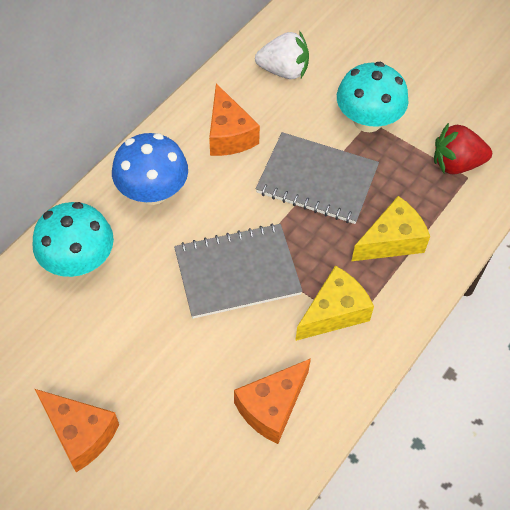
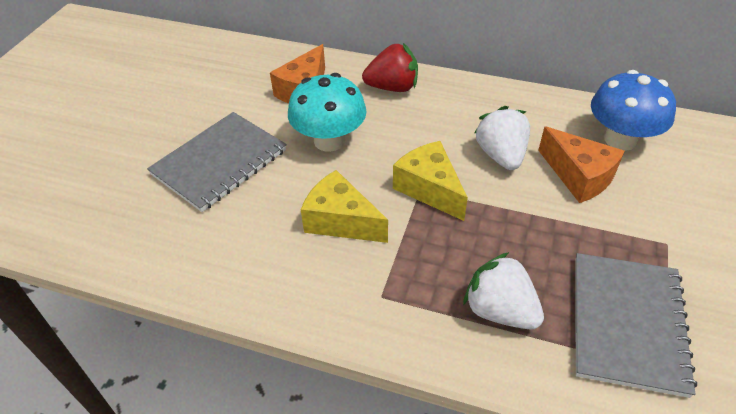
orange cheese: 3 -> 2
turquoise mushroom: 2 -> 1
white strawberry: 1 -> 2

